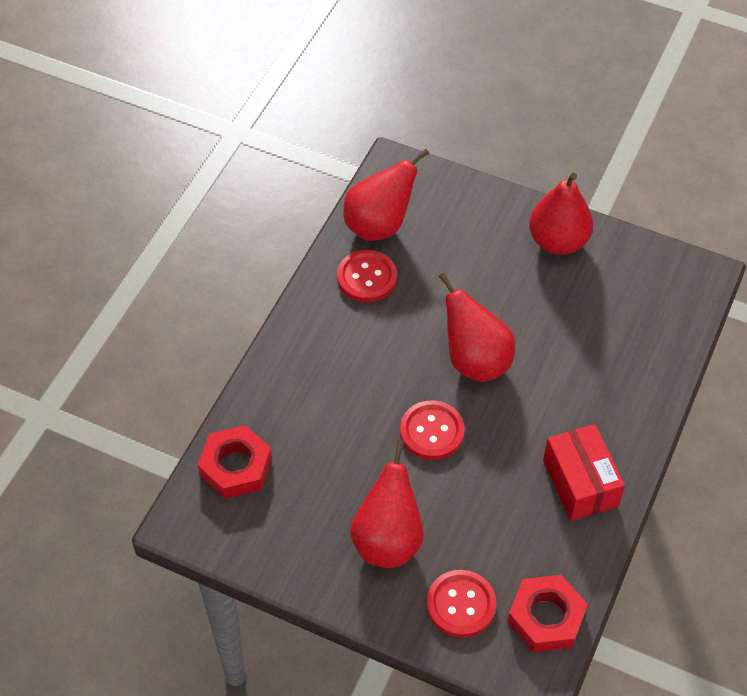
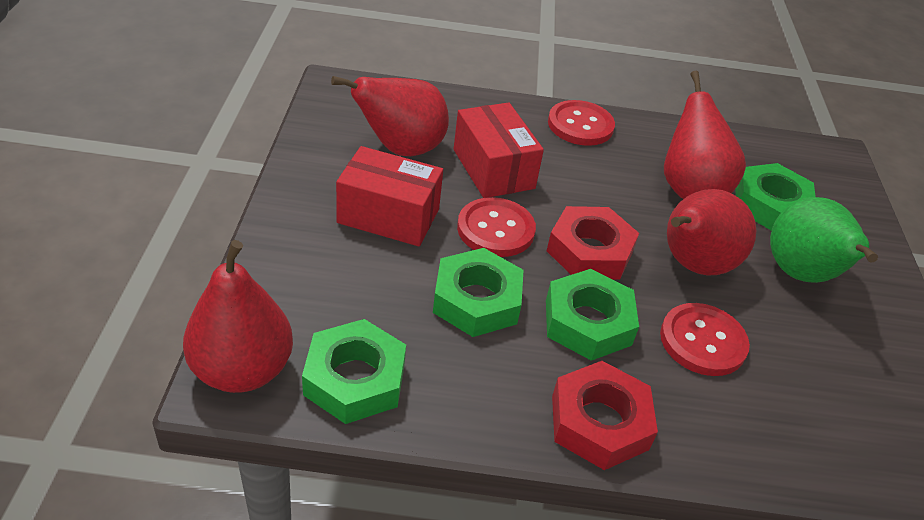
green nut: 0 -> 4
green pear: 0 -> 1
red box: 1 -> 2

